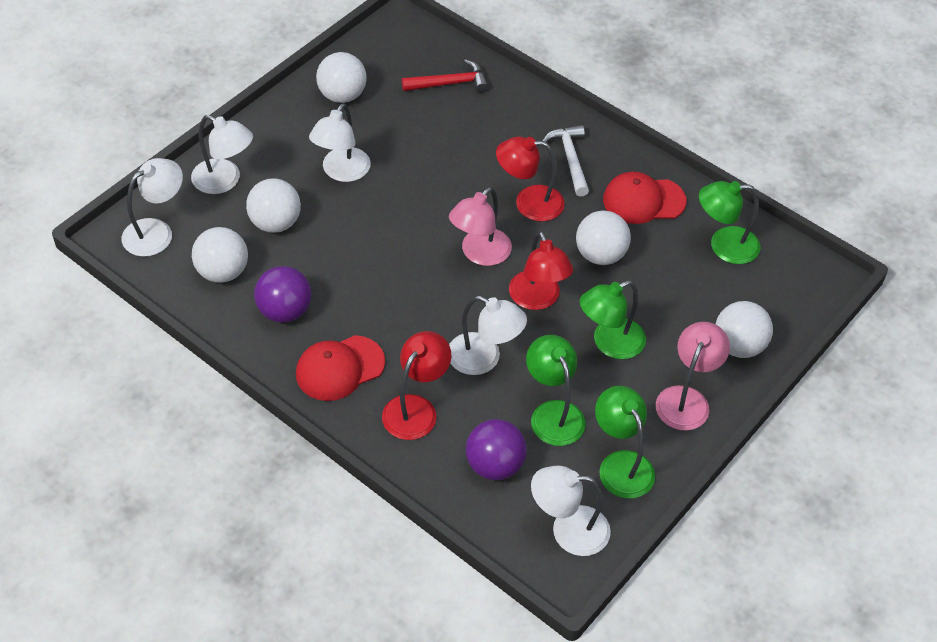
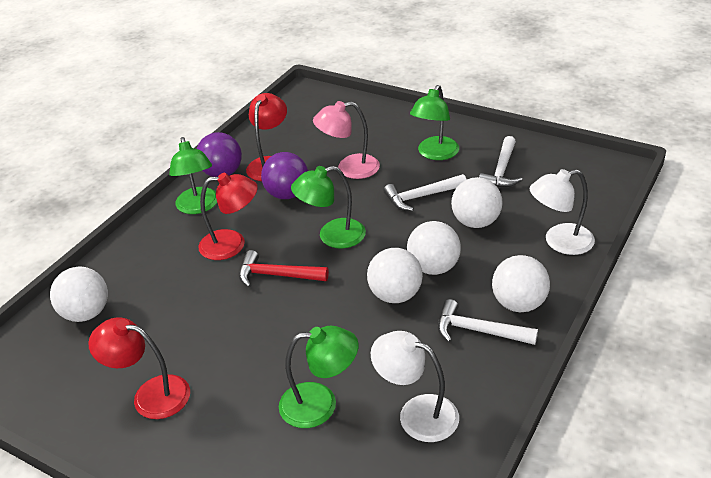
pink lamp: 2 -> 1
red cap: 2 -> 0
white hammer: 1 -> 3
white lamp: 5 -> 2

